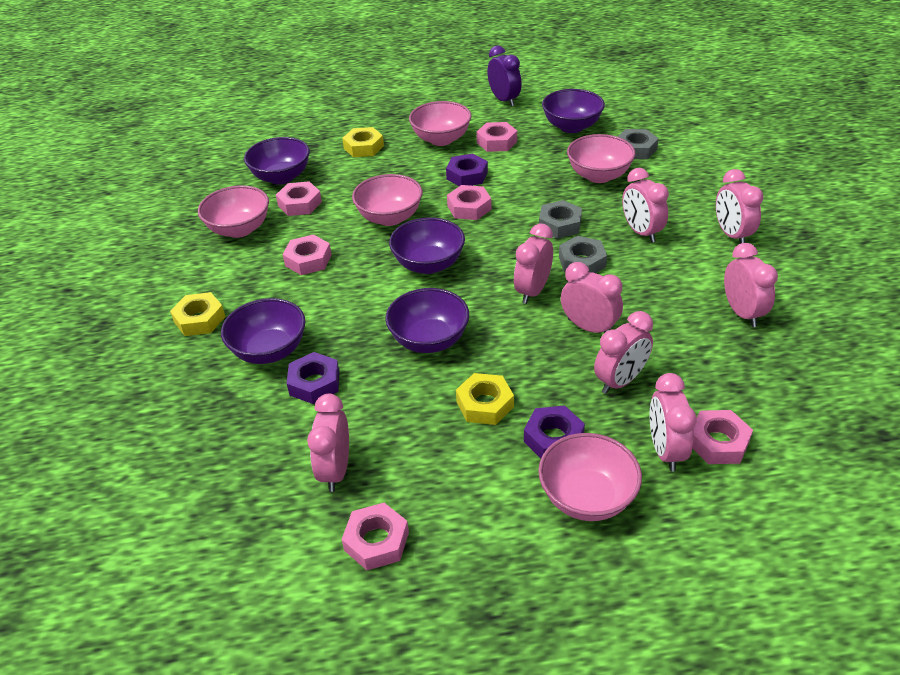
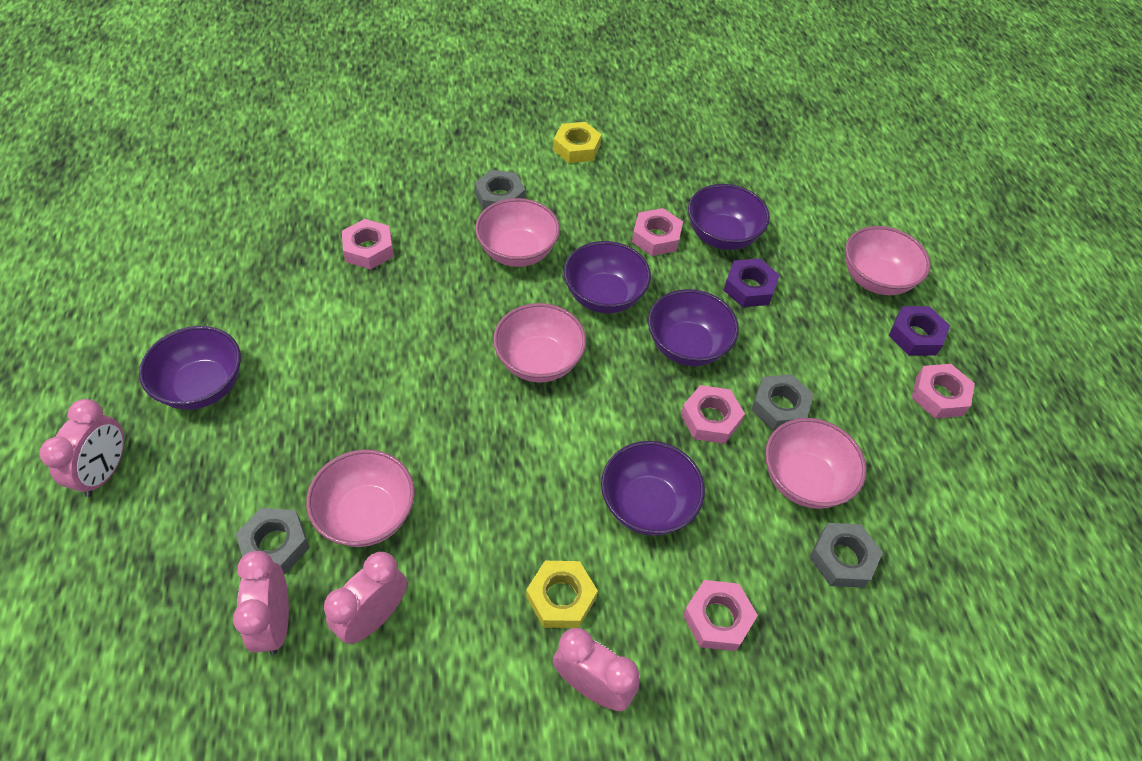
grey nut: 3 -> 4
pink clock: 8 -> 4
pink nut: 6 -> 5
purple clock: 1 -> 0
purple nut: 3 -> 2
yellow nut: 3 -> 2

